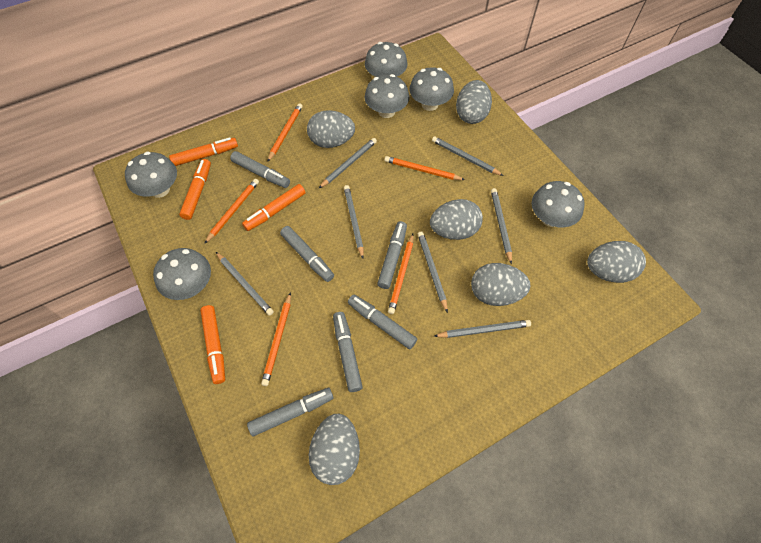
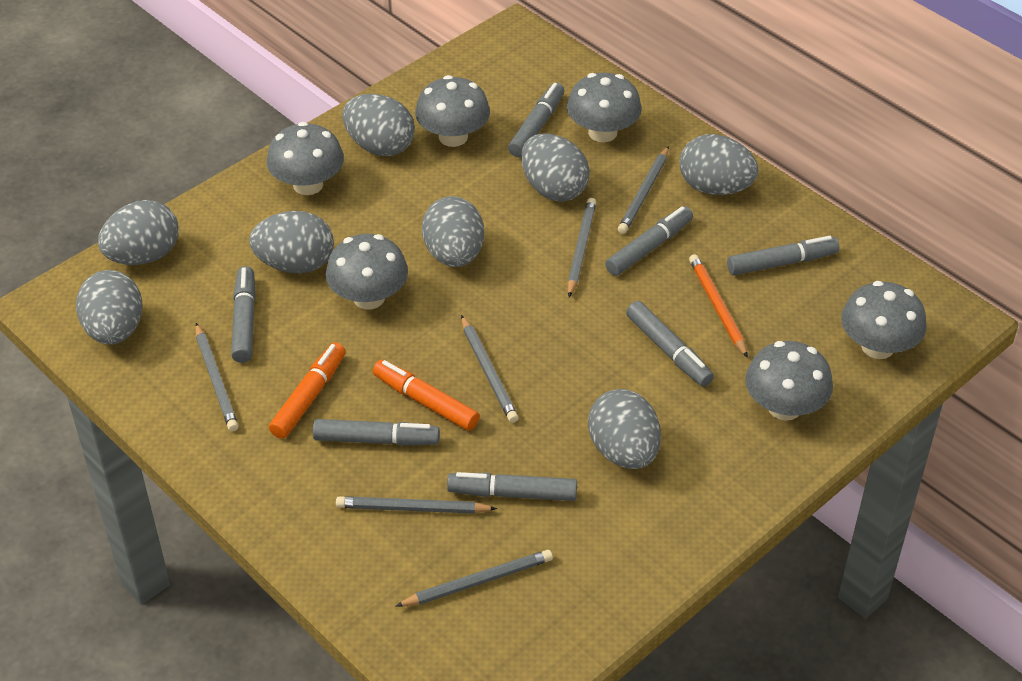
grey egg: 6 -> 8
grey marker: 6 -> 7
grey pencil: 7 -> 6
orange marker: 4 -> 2
orange pencil: 5 -> 1

